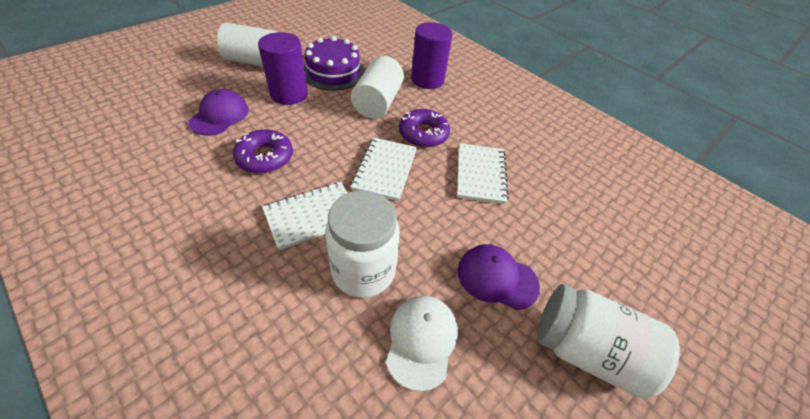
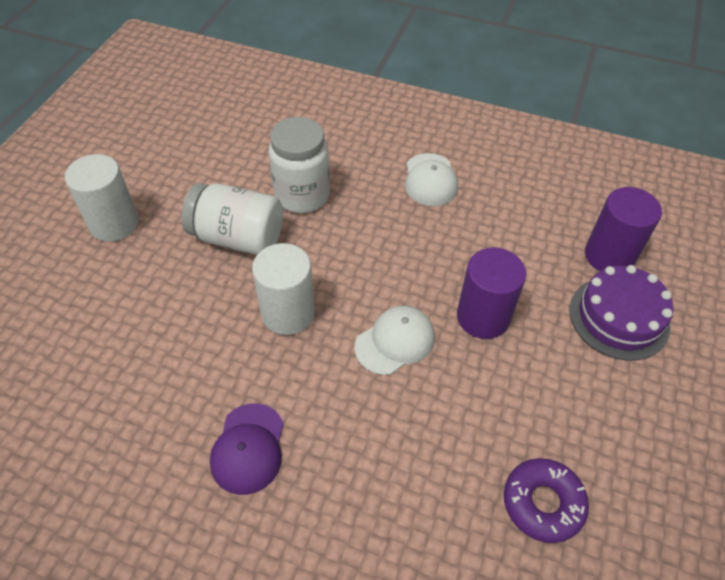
purple cap: 2 -> 1
purple donut: 2 -> 1
white cap: 1 -> 2
white notebook: 3 -> 0

